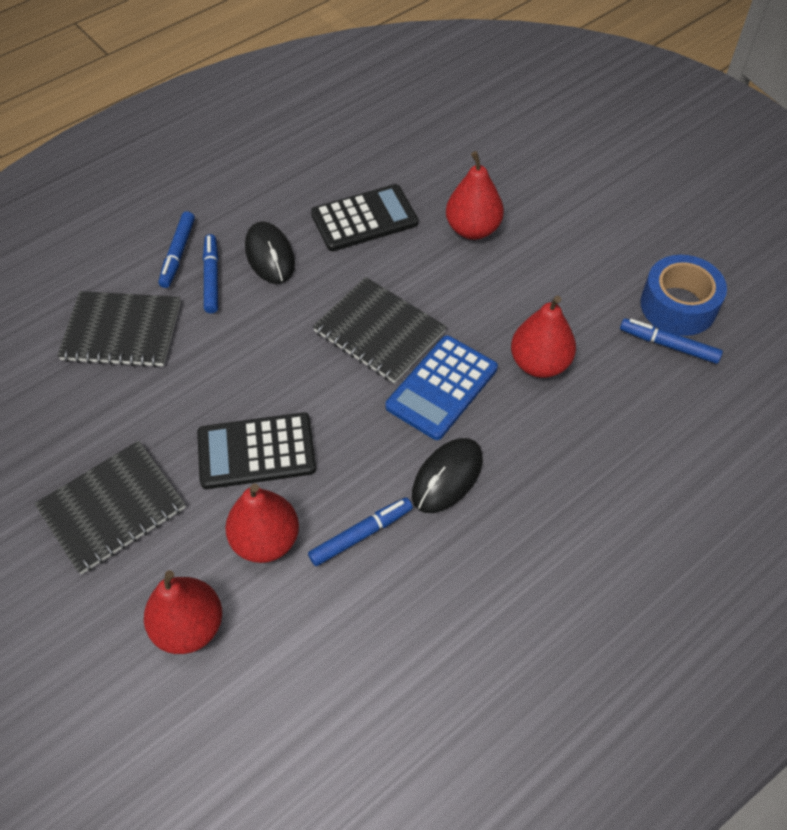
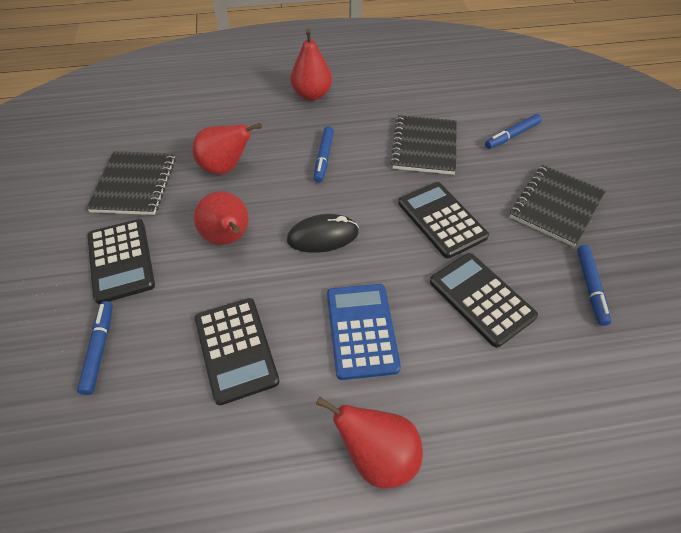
black calculator: 2 -> 4
black mouse: 2 -> 1
blue tape: 1 -> 0

